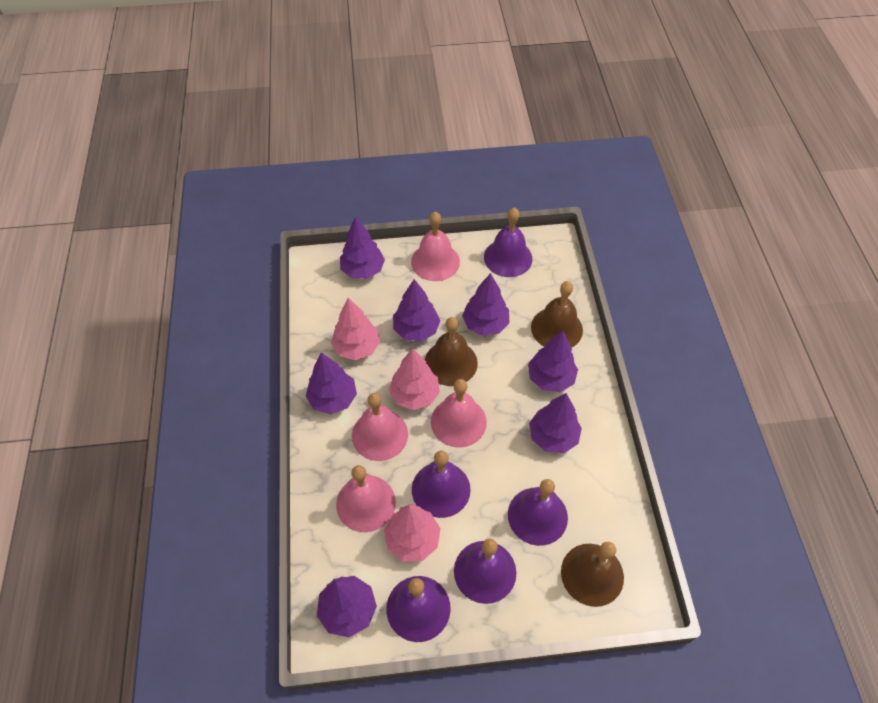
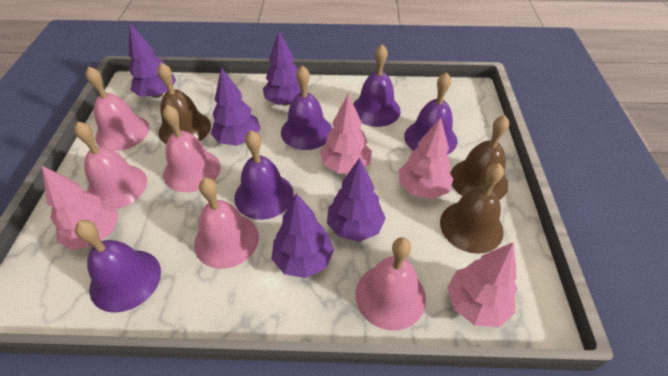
pink bell: 4 -> 5
pink tree: 3 -> 4
purple tree: 7 -> 5

